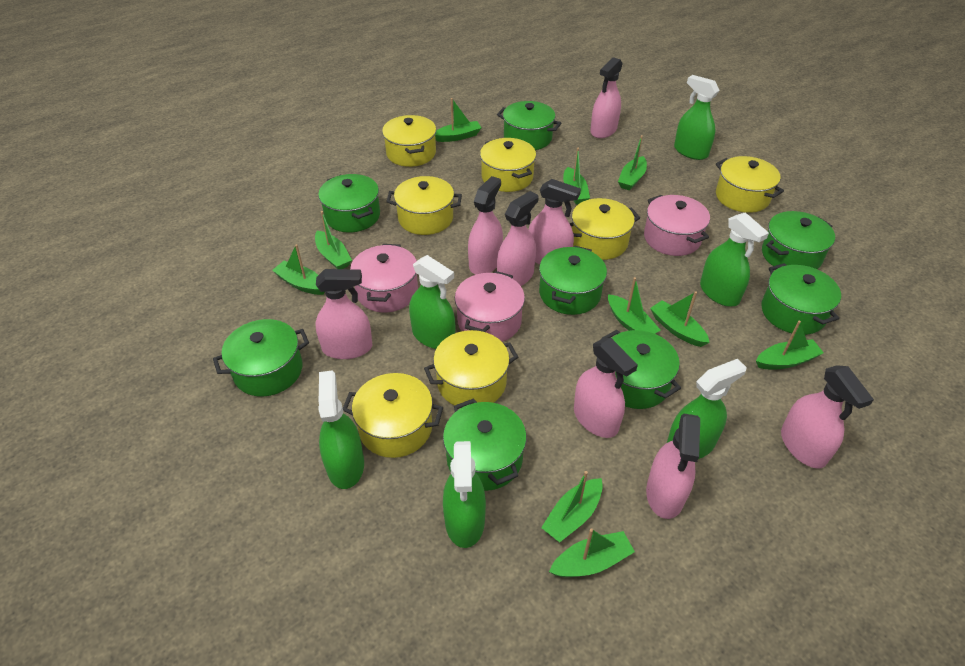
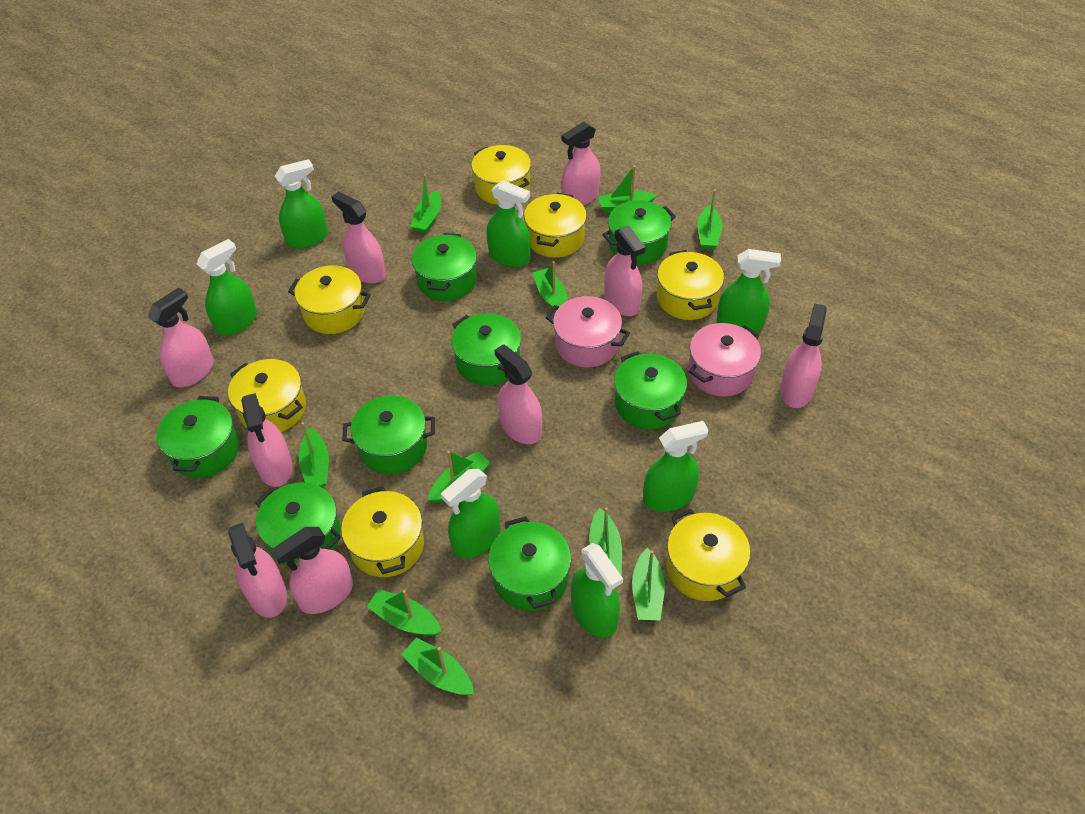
green spray bottle: 6 -> 7
pink pot: 3 -> 2
pink spray bottle: 8 -> 9

